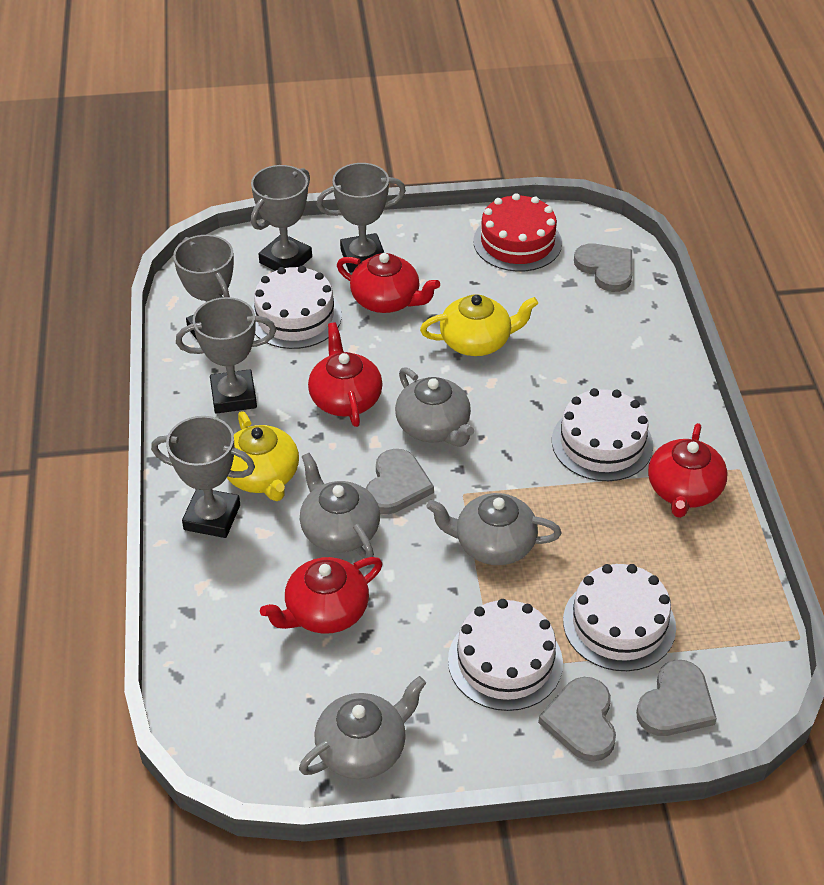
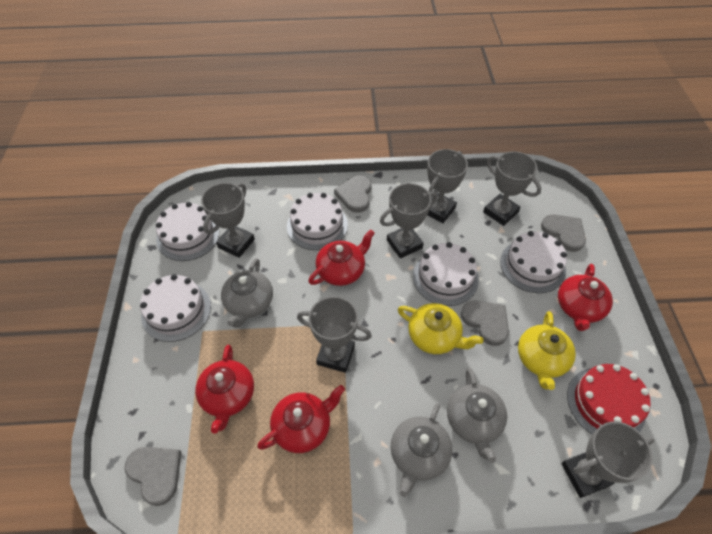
grey teapot: 4 -> 3
grey trophy: 5 -> 6
white cake: 4 -> 5

